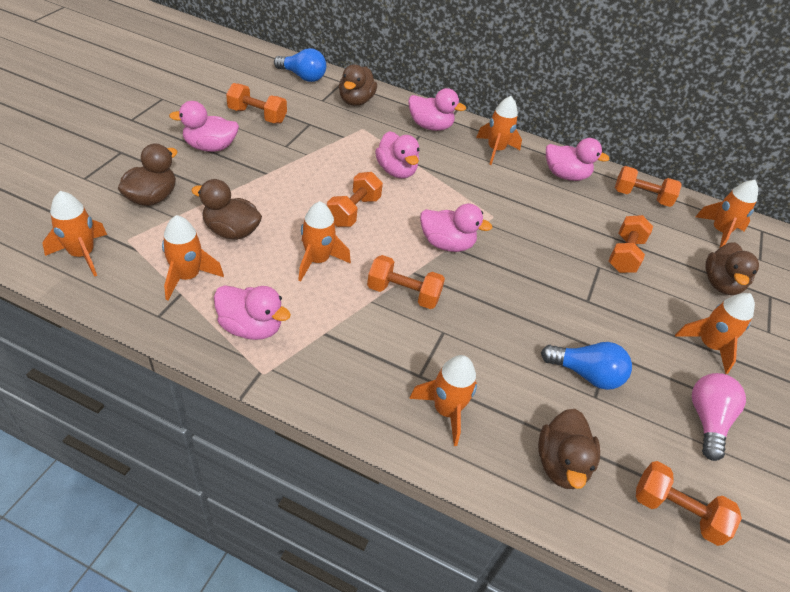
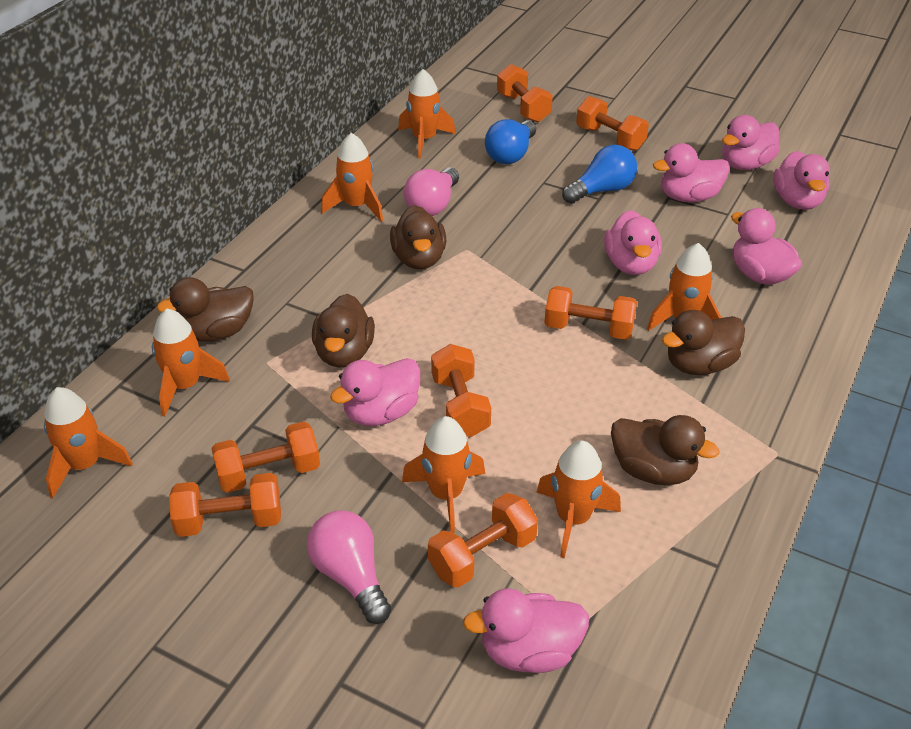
orange dumbbell: 6 -> 7
pink duck: 6 -> 7
pink light bulb: 1 -> 2

